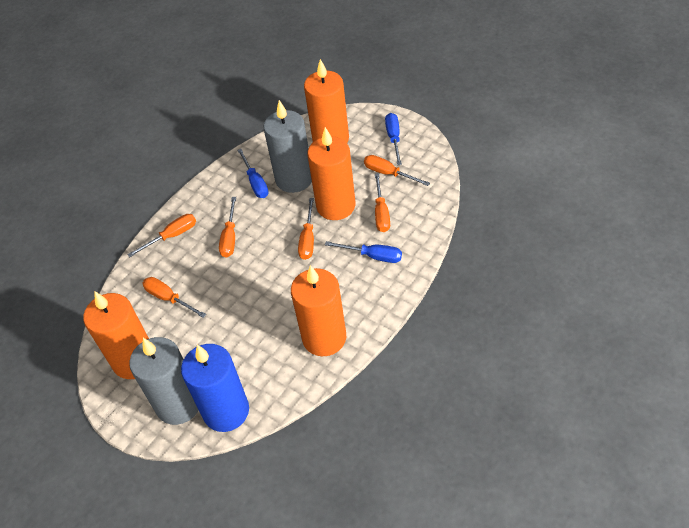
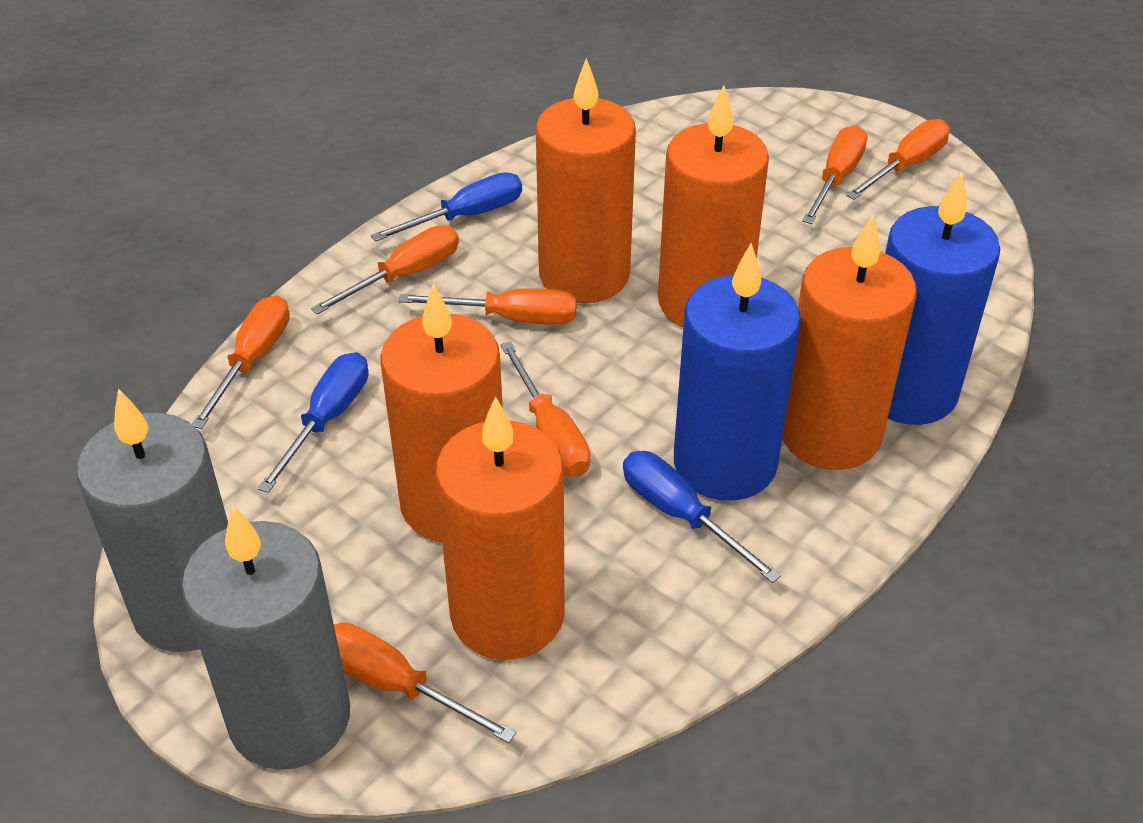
blue candle: 1 -> 2
orange candle: 4 -> 5
orange screwdriver: 6 -> 7

